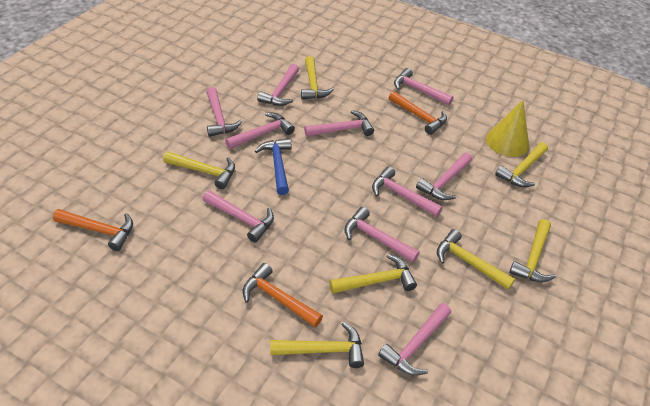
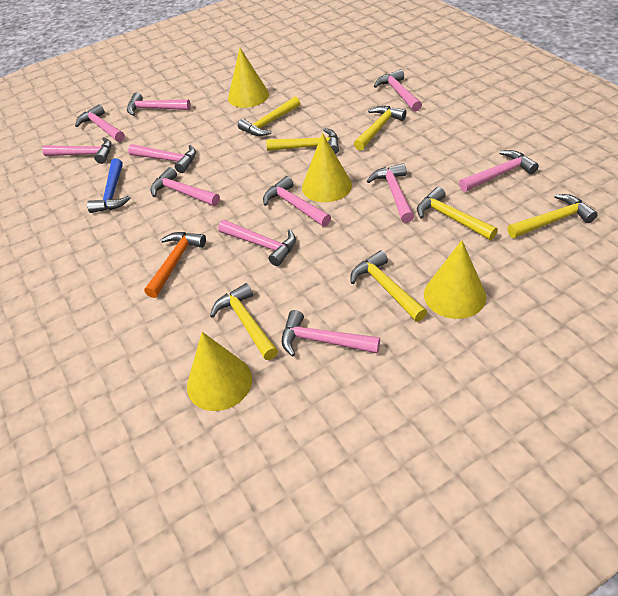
orange hammer: 3 -> 1
pink hammer: 10 -> 11
yellow cone: 1 -> 4

